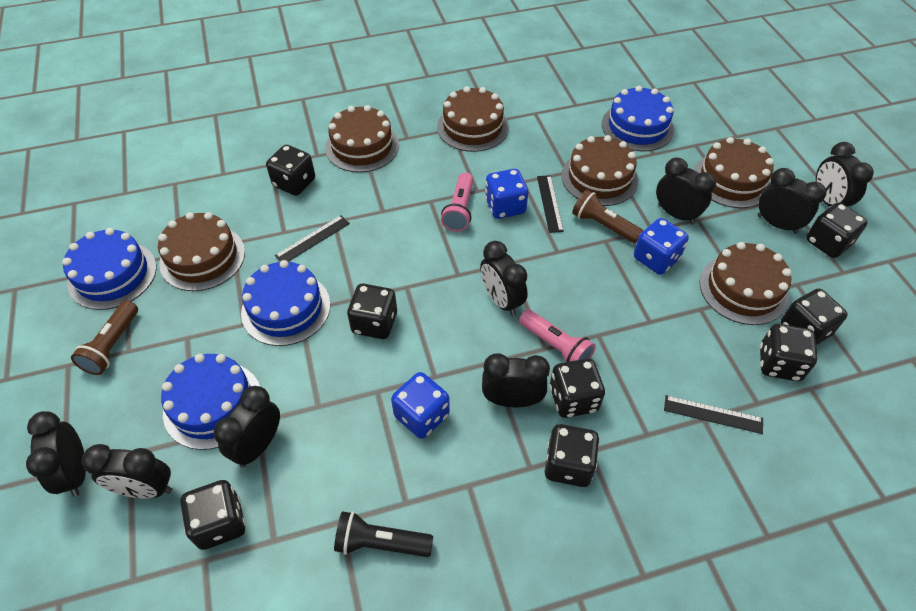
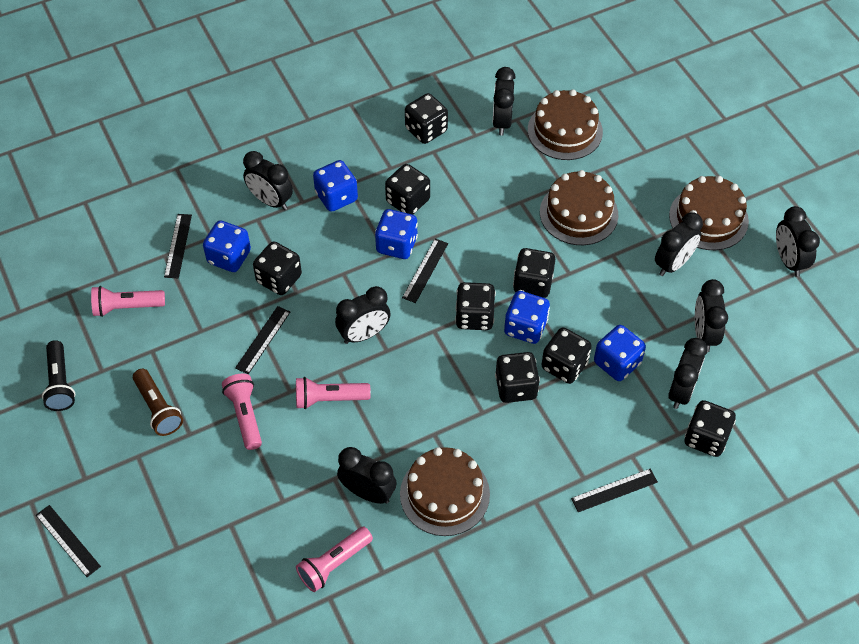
black ruler: 3 -> 5
blue cake: 4 -> 0
blue dice: 3 -> 5
brown cake: 6 -> 4
brown flashlight: 2 -> 1
pink flashlight: 2 -> 4

